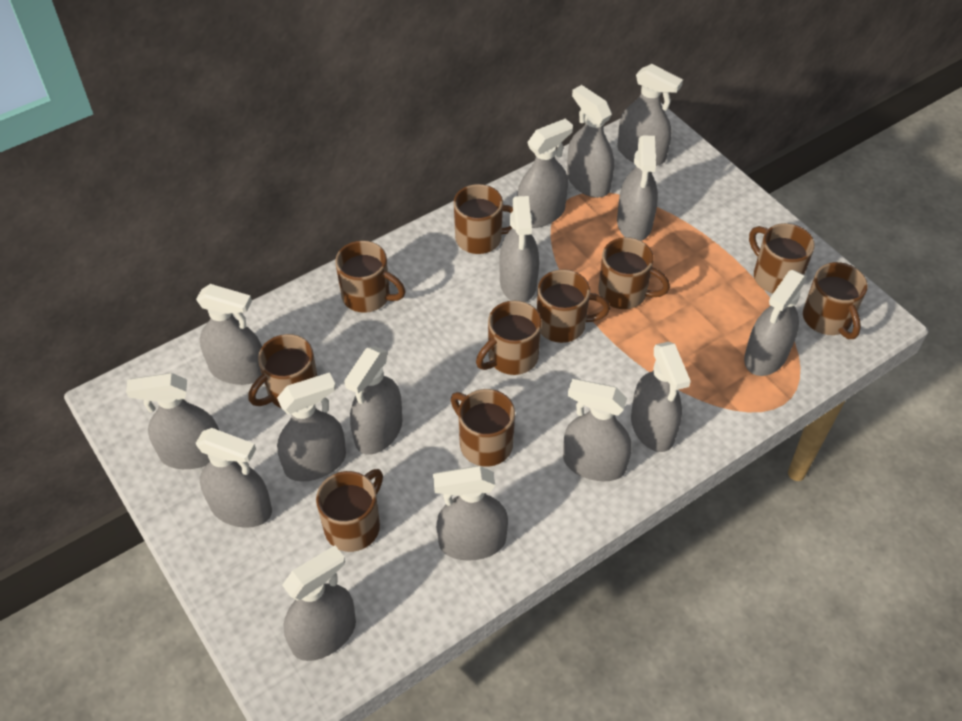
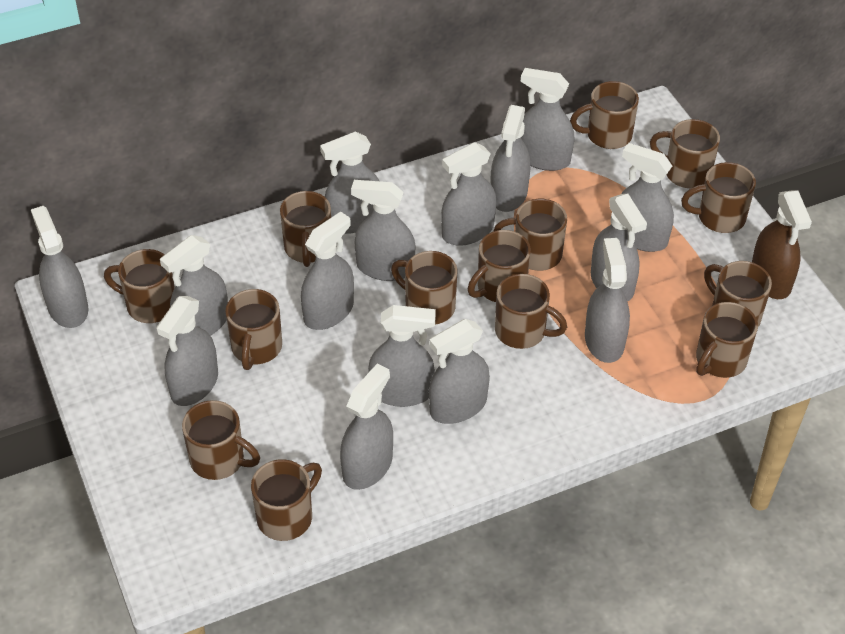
brown mug: 10 -> 14
brown spray bottle: 0 -> 1

